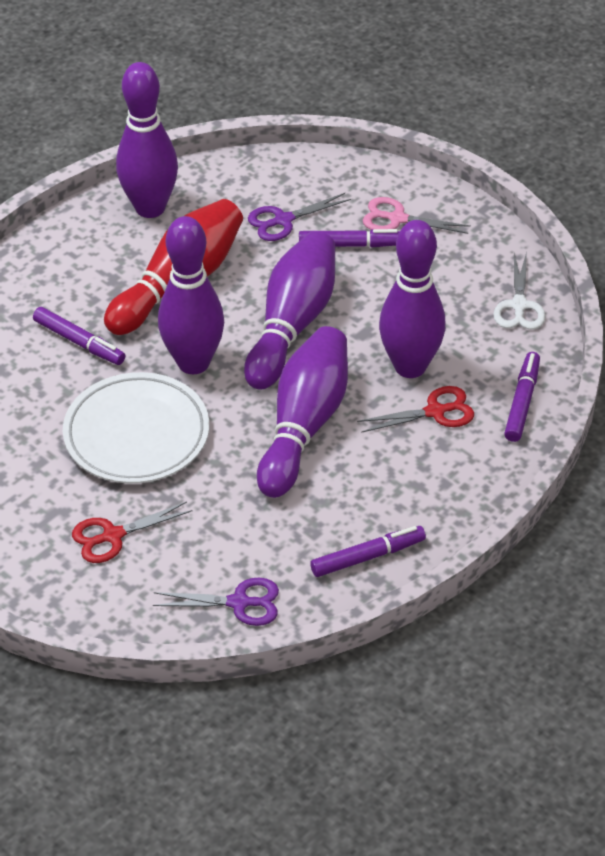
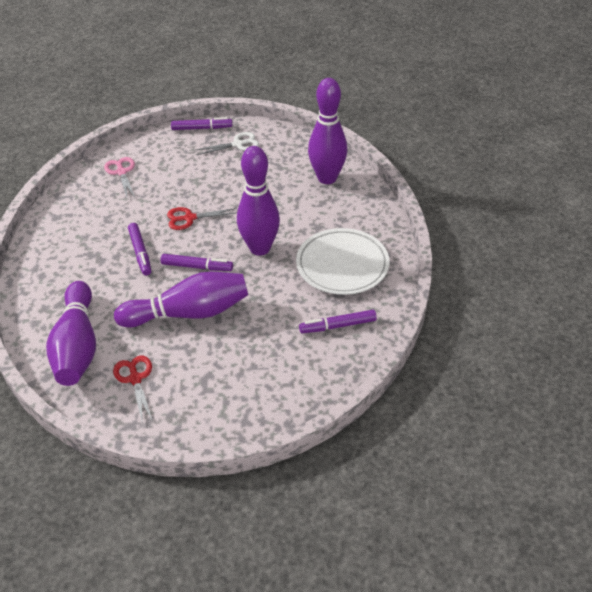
purple bowling pin: 5 -> 4
purple scissors: 2 -> 0
red bowling pin: 1 -> 0

